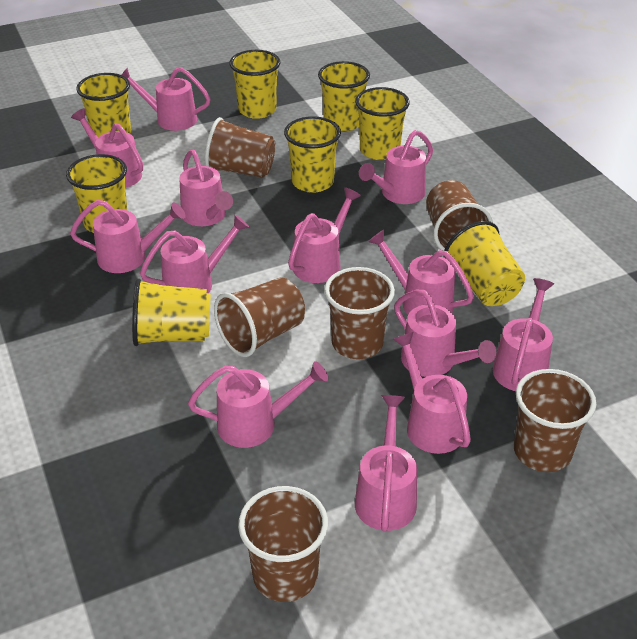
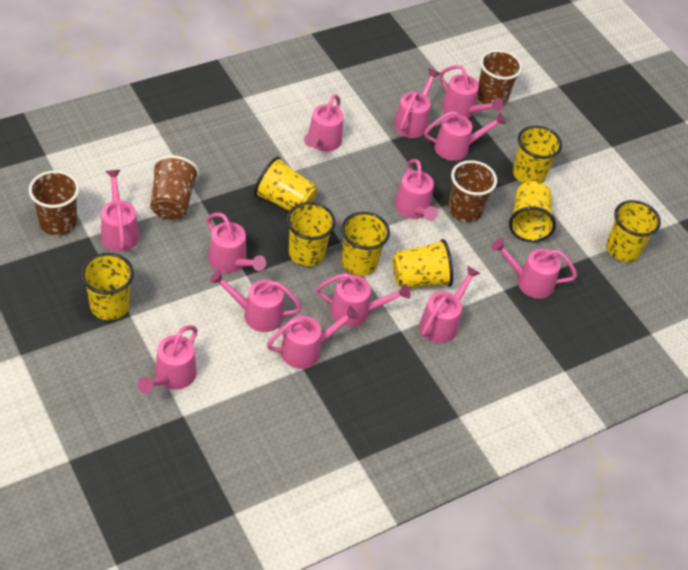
brown cup: 6 -> 4

